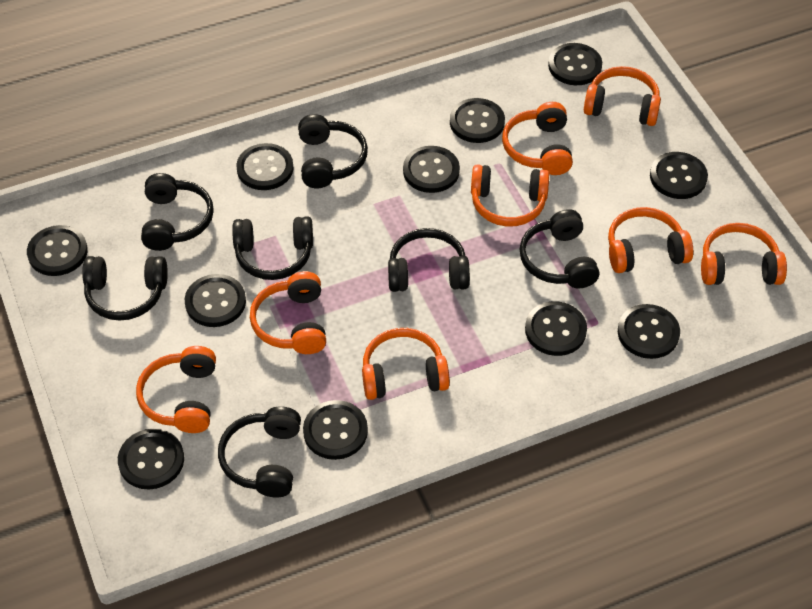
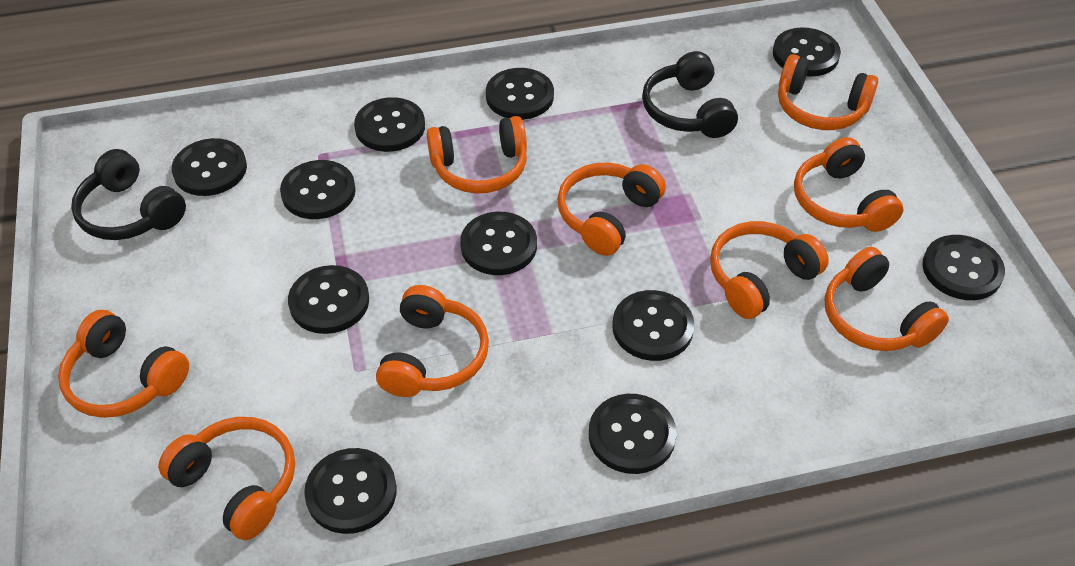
black headphones: 7 -> 2
orange headphones: 8 -> 9

